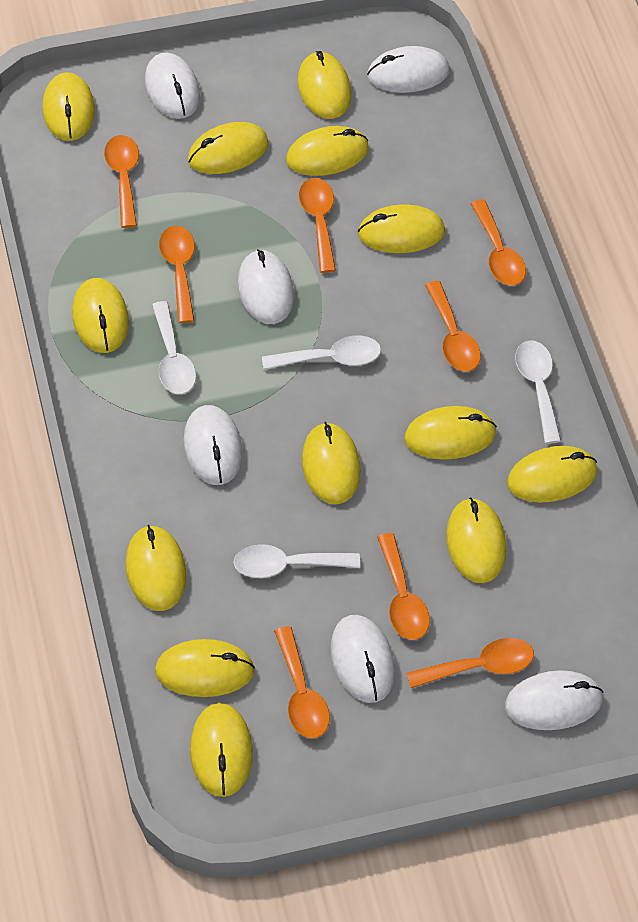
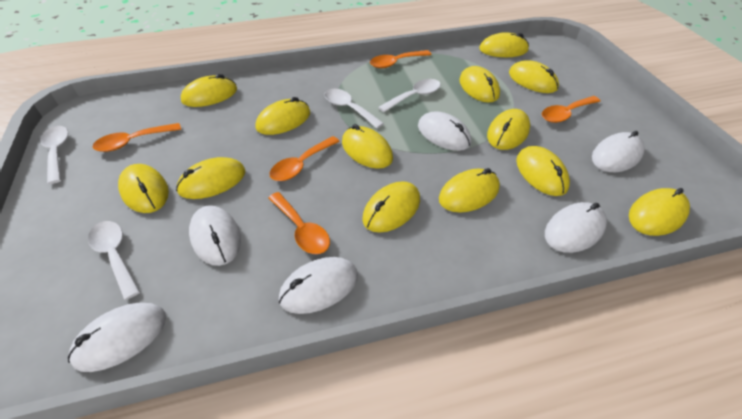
orange spoon: 8 -> 5

